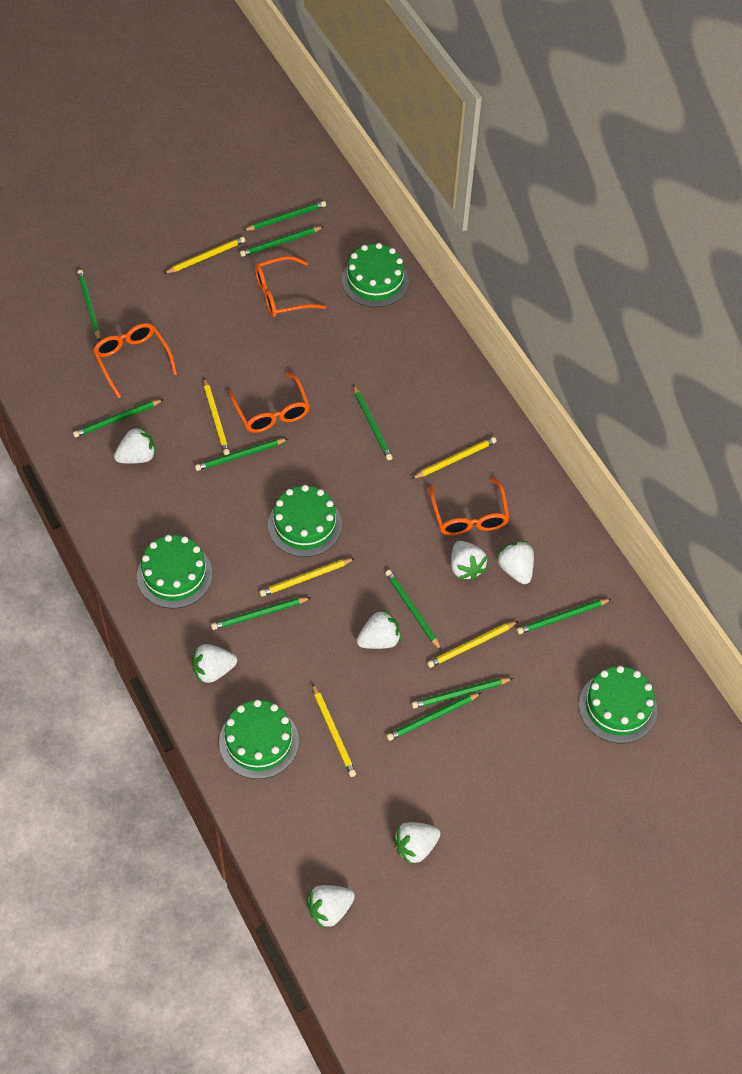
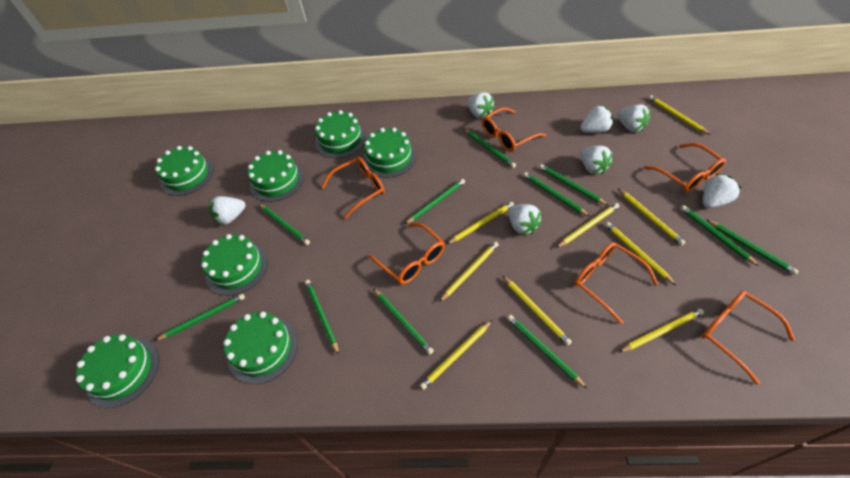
green cake: 5 -> 7
orange glasses: 4 -> 6
yellow pencil: 6 -> 9

